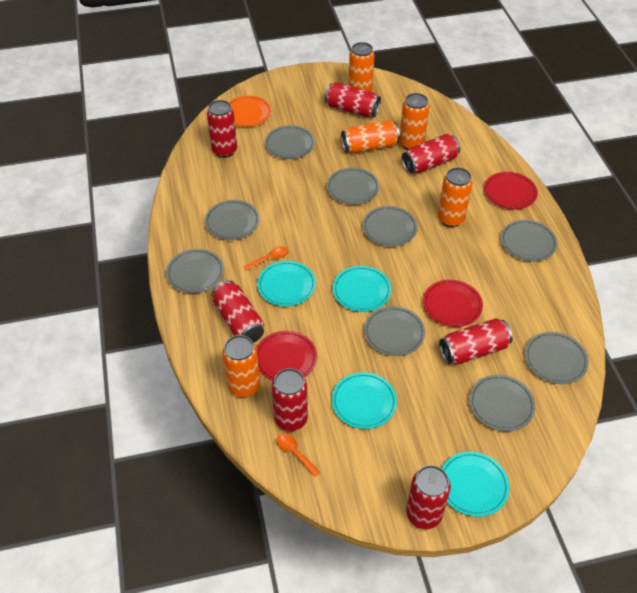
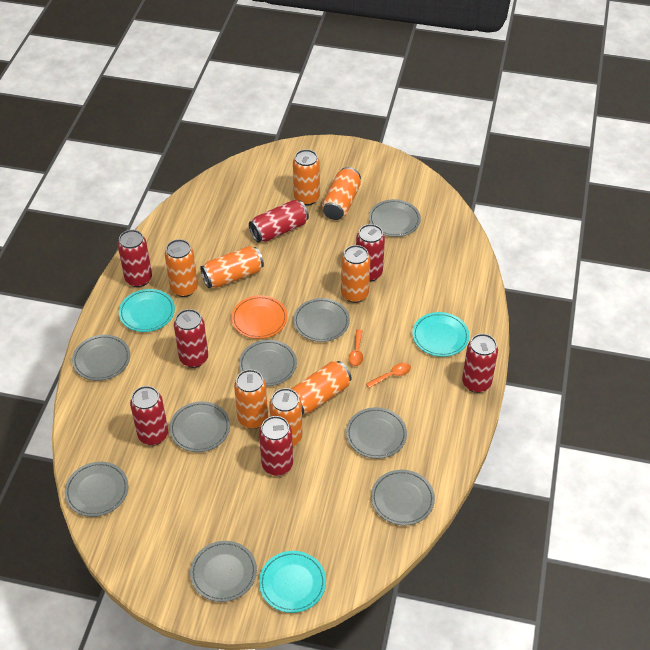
orange can: 5 -> 8
red plate: 3 -> 0
turquoise plate: 4 -> 3

